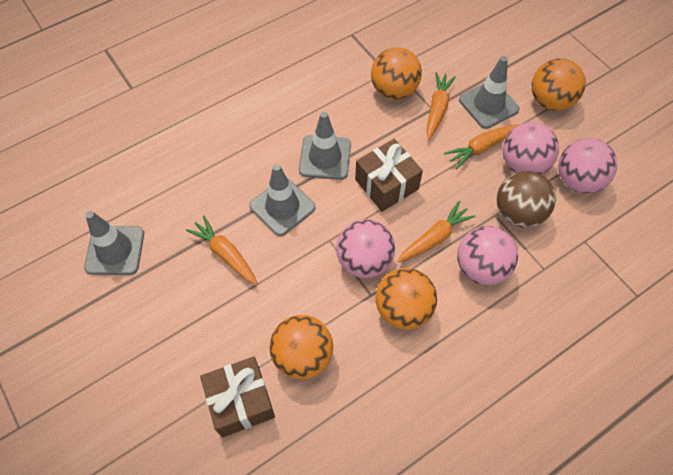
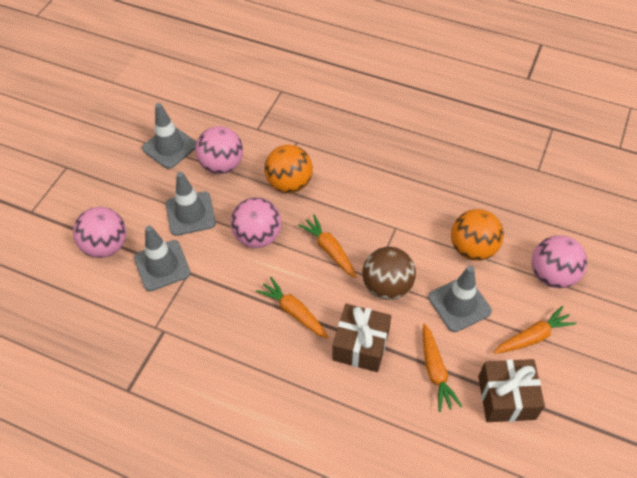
orange ball: 4 -> 2

